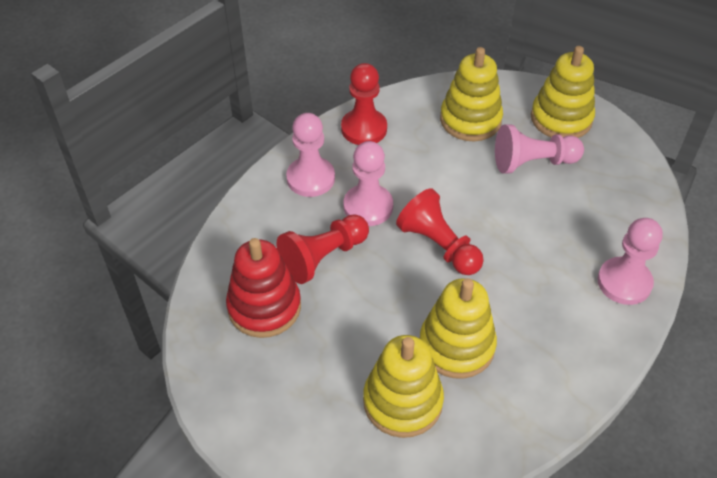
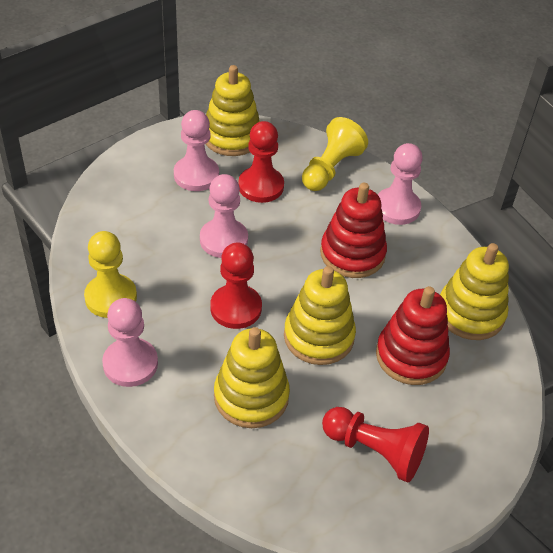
red stacking toy: 1 -> 2
yellow pawn: 0 -> 2

